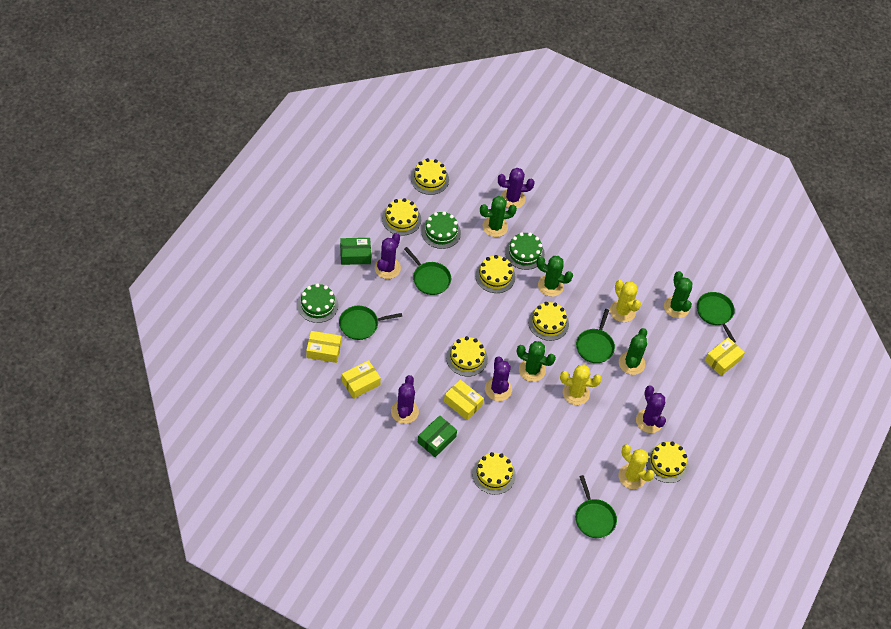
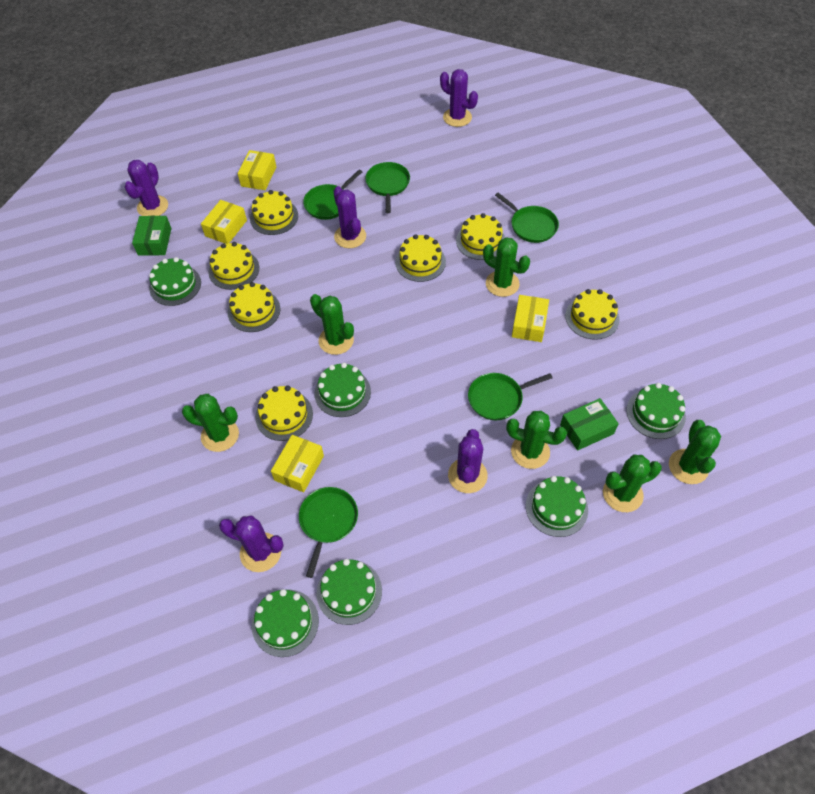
green cactus: 5 -> 6
green cake: 3 -> 6
yellow cactus: 3 -> 0

